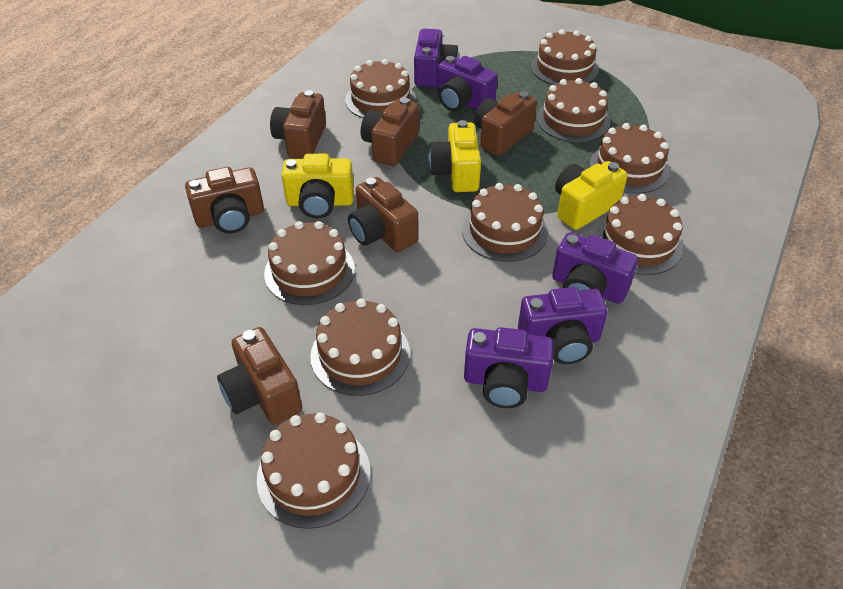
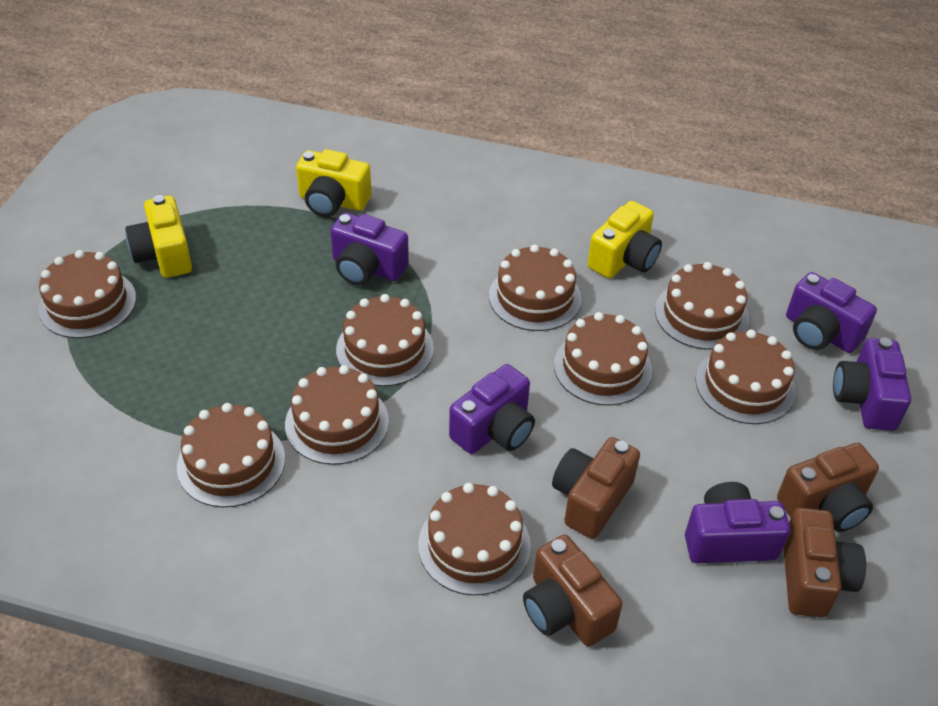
brown camera: 6 -> 4

